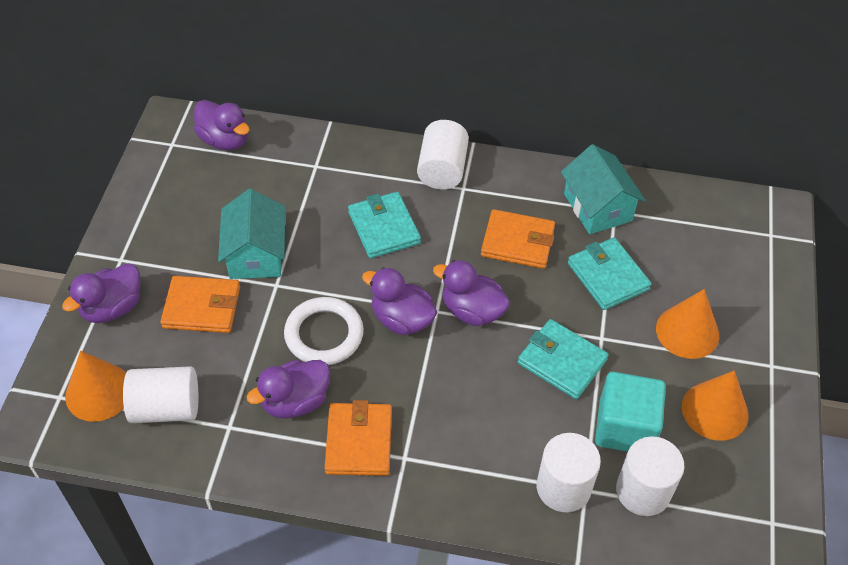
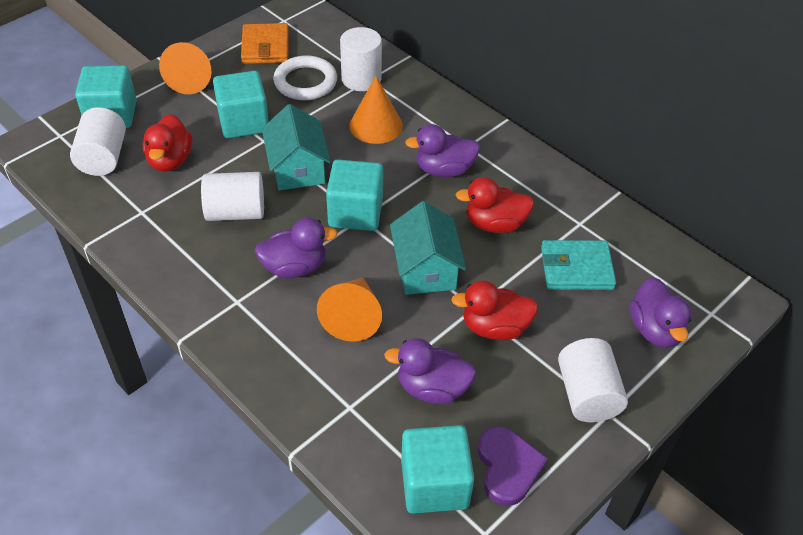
orange wallet: 3 -> 1
purple duck: 5 -> 4
purple heart: 0 -> 1
red duck: 0 -> 3
turquoise cube: 1 -> 4
turquoise wallet: 3 -> 1

